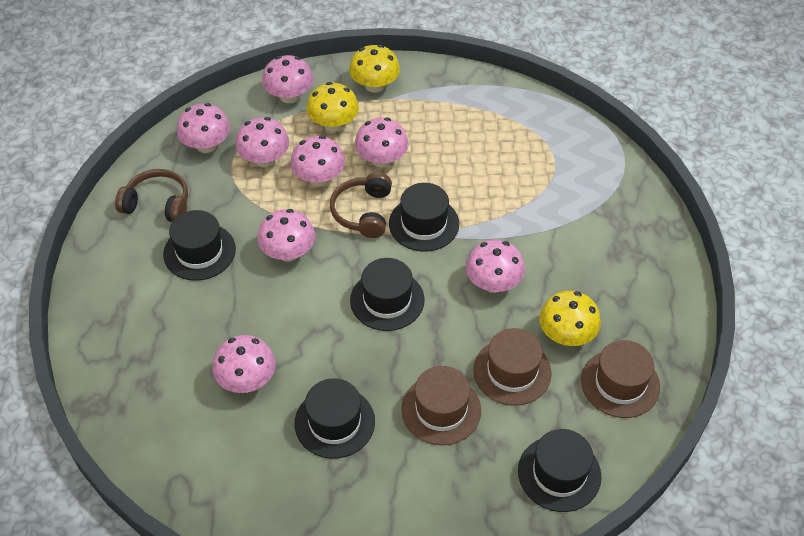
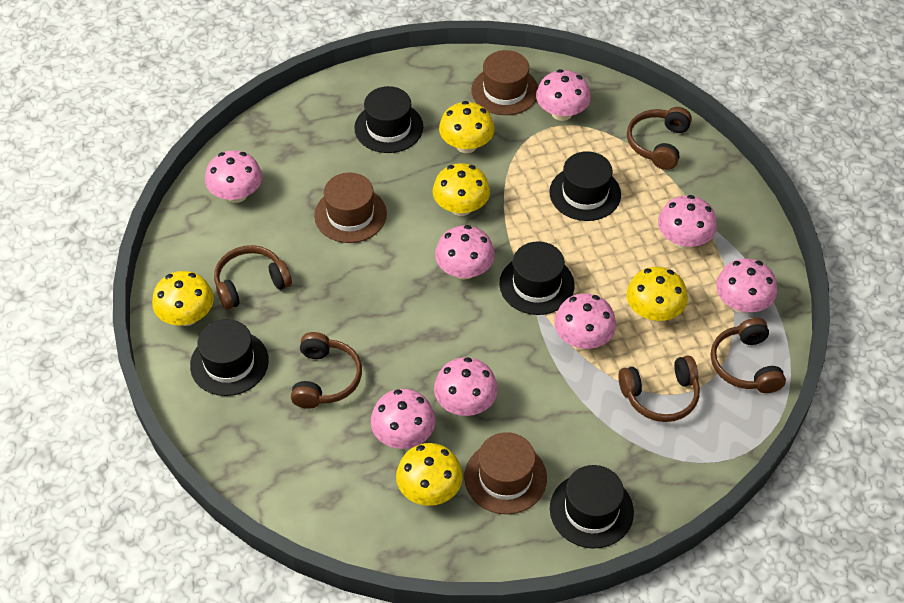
brown headphones: 2 -> 5
yellow mushroom: 3 -> 5

